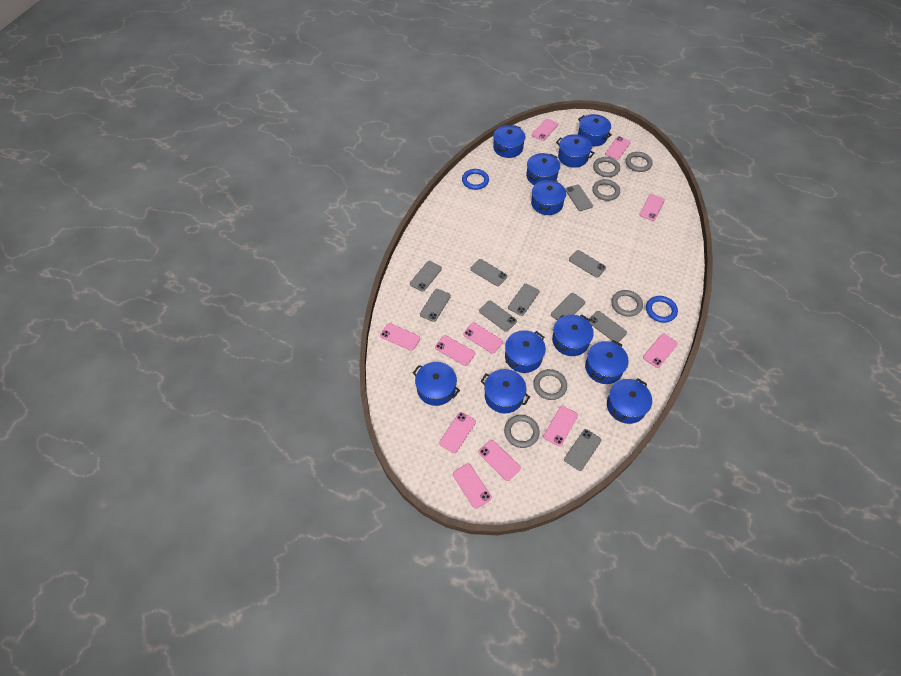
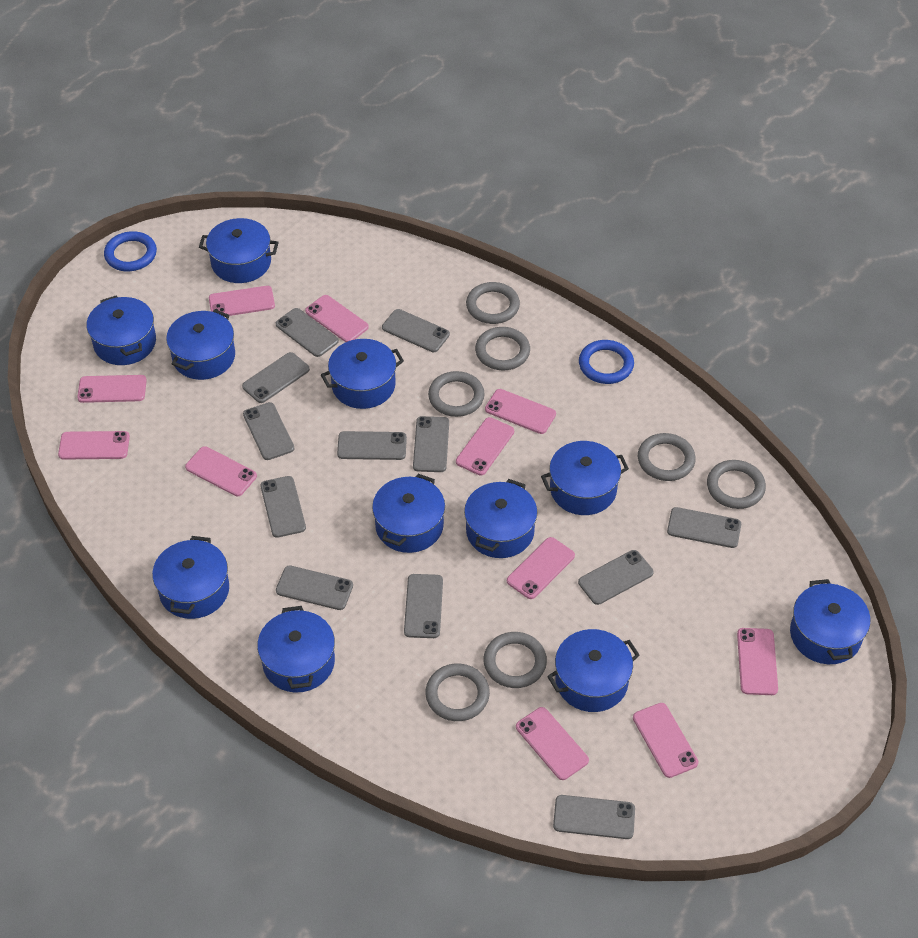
grey phone: 10 -> 12
grey ring: 6 -> 7

